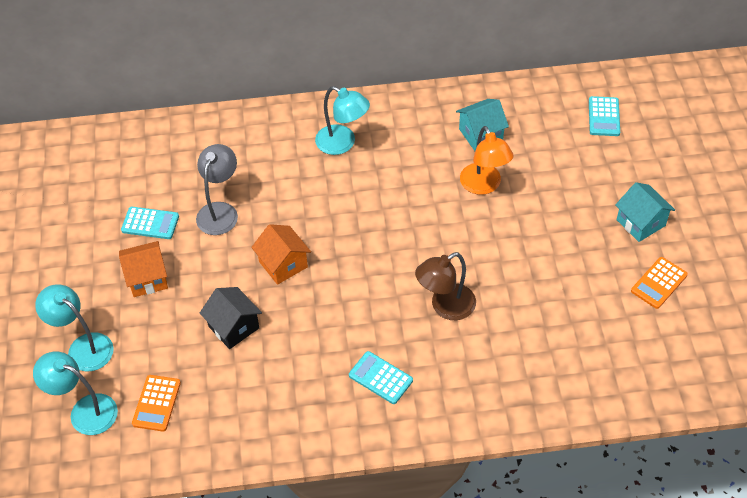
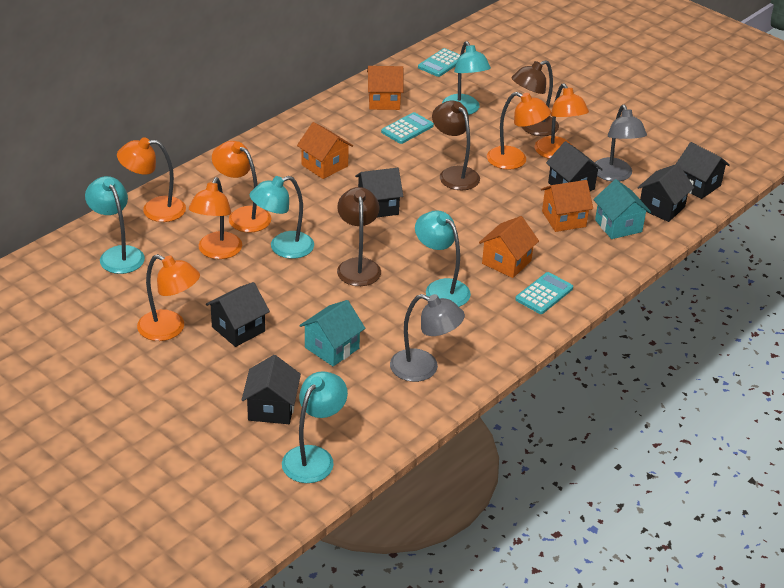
black house: 1 -> 6
brown lamp: 1 -> 3
grey lamp: 1 -> 2
orange calculator: 2 -> 0
orange house: 2 -> 4
orange lamp: 1 -> 6
turquoise lamp: 3 -> 5

